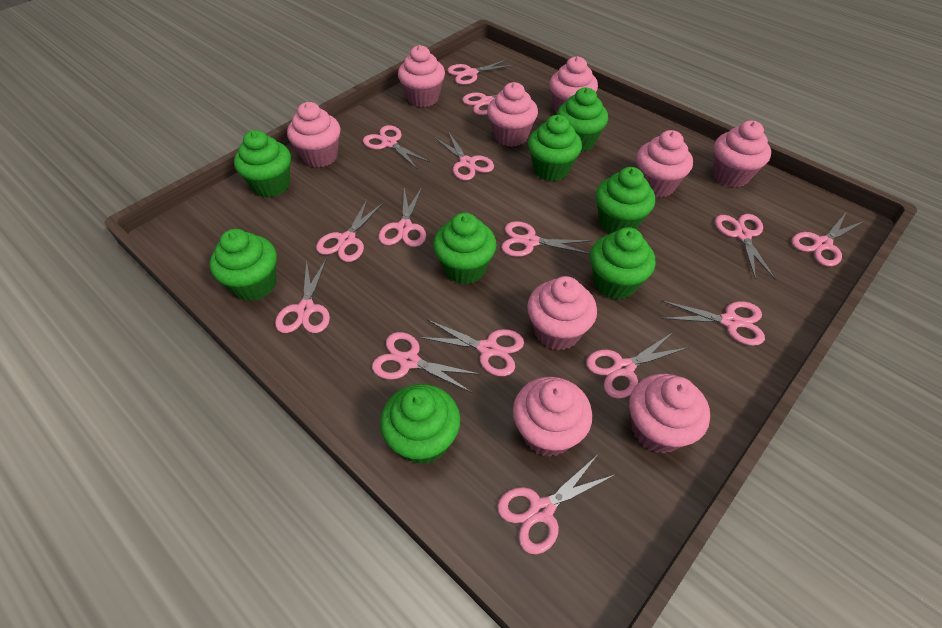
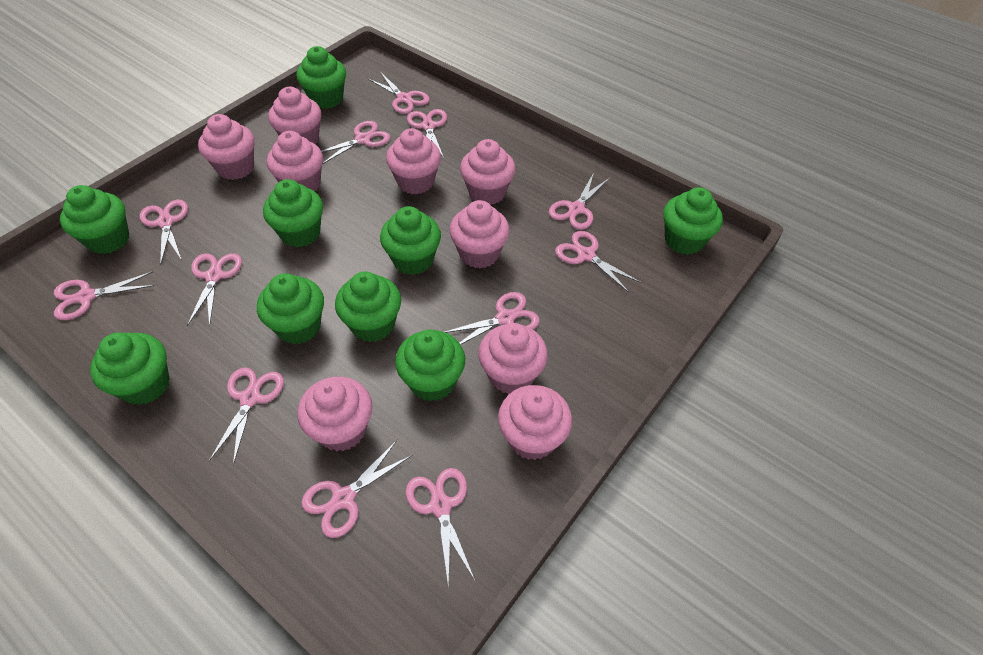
green cupcake: 8 -> 9
pink scissors: 15 -> 12

